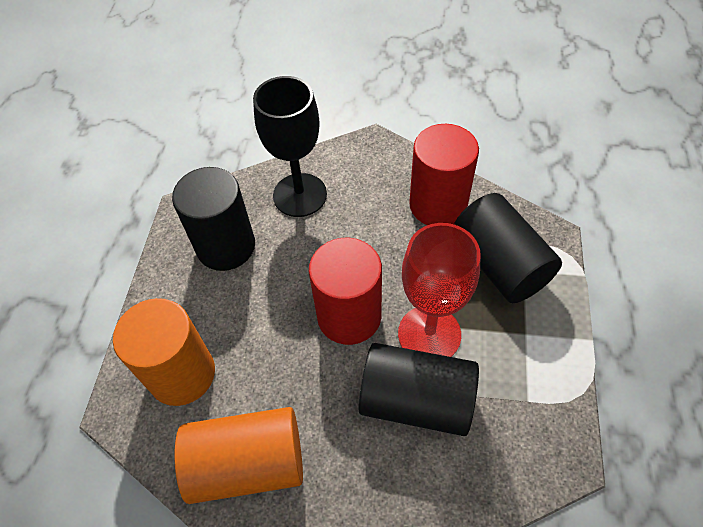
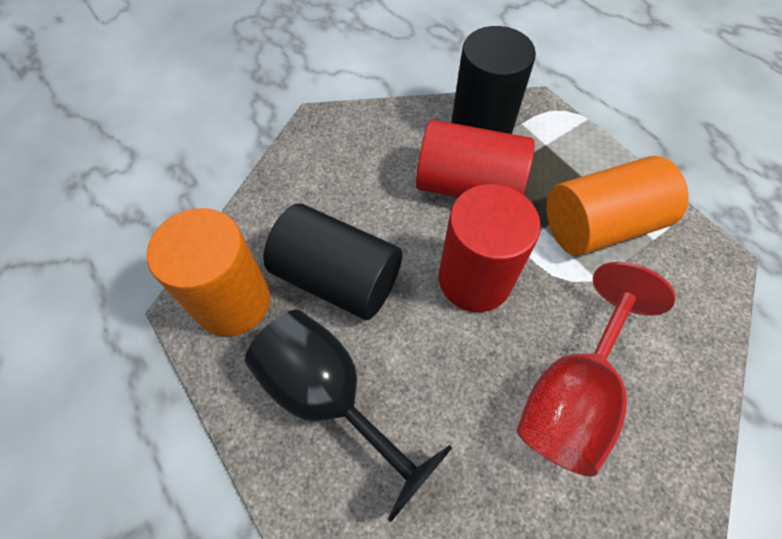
black cylinder: 3 -> 2

